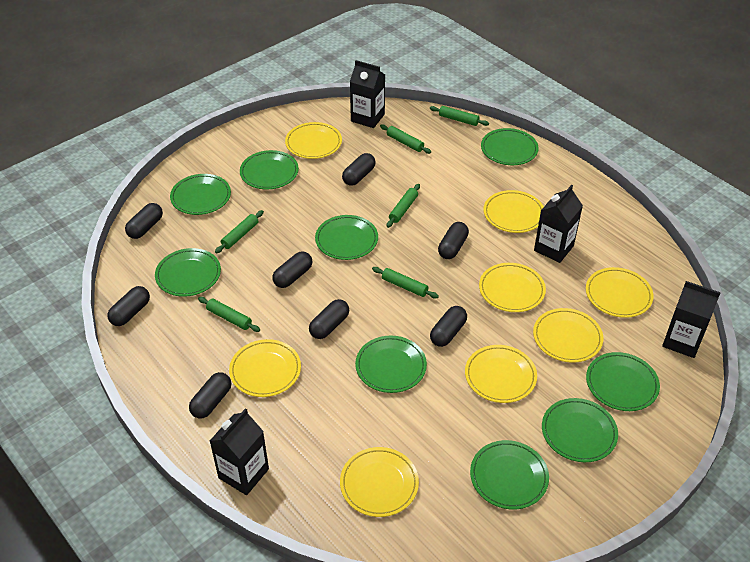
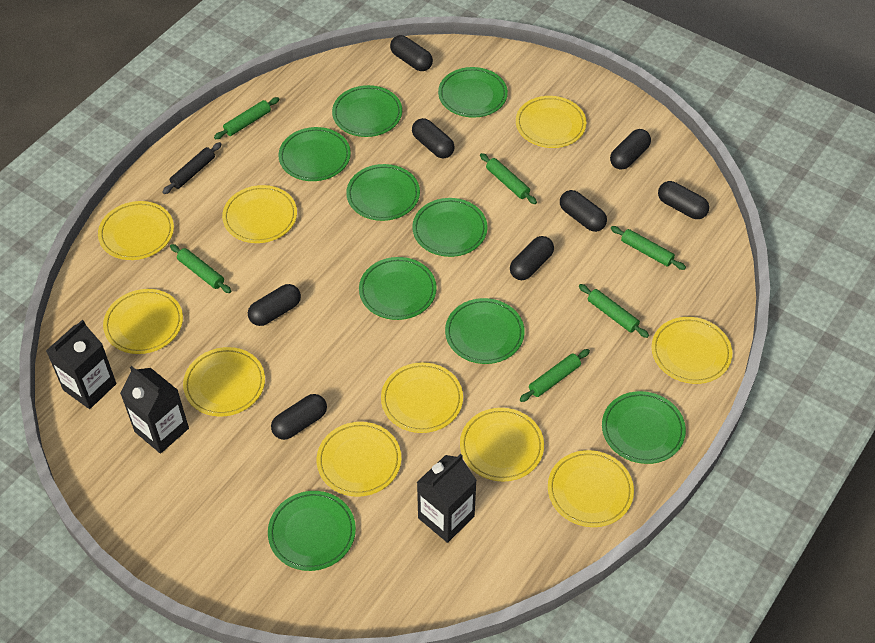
black carton: 4 -> 3
black rolling pin: 0 -> 1
yellow plate: 8 -> 10

